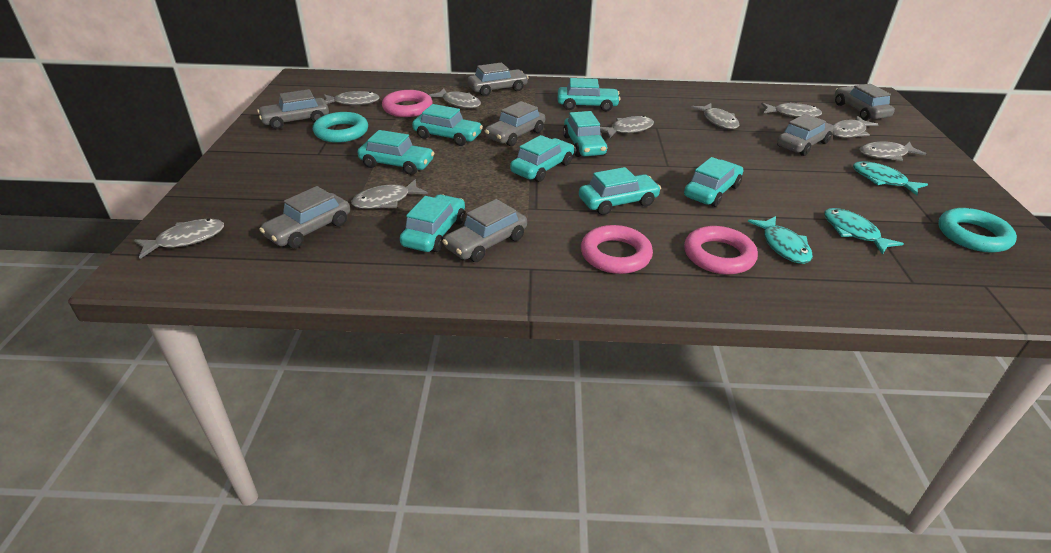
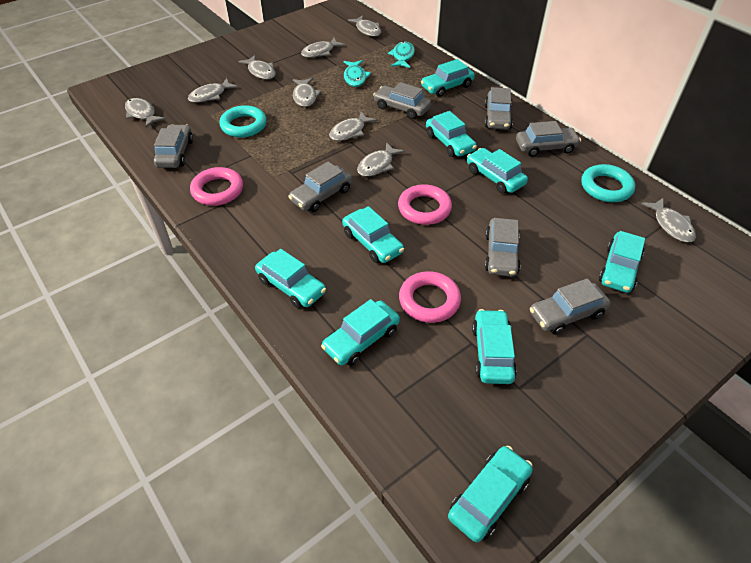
turquoise car: 8 -> 9
turquoise fish: 3 -> 2

